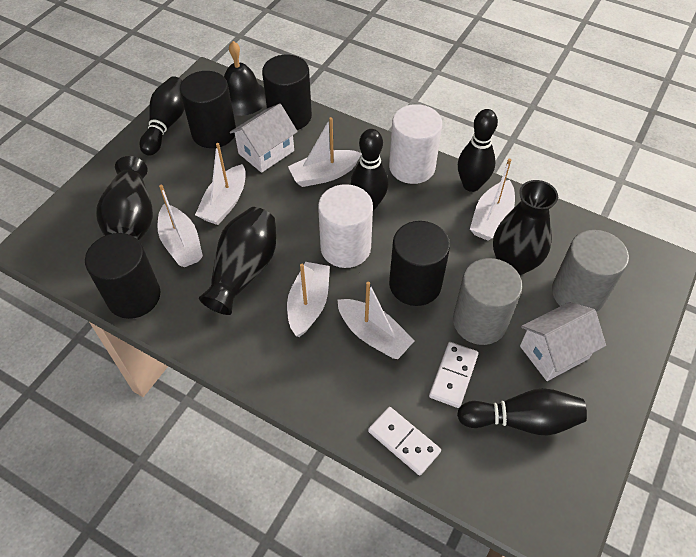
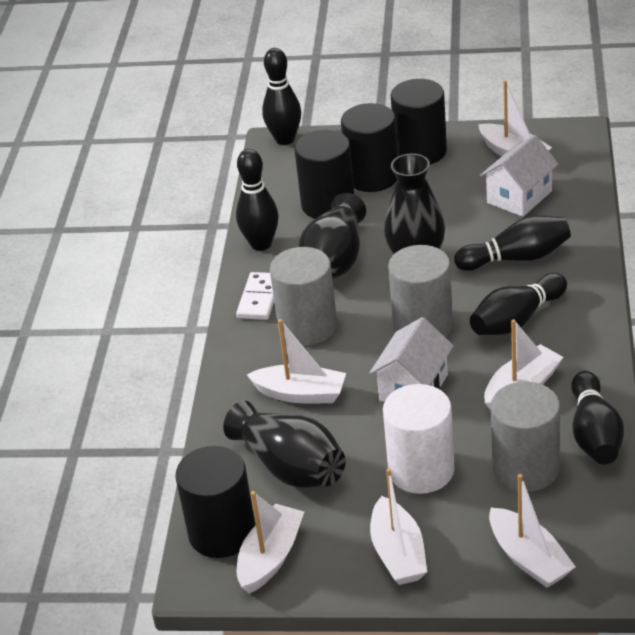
black bell: 1 -> 0
black bowling pin: 4 -> 5
grey cylinder: 2 -> 3
white cylinder: 2 -> 1
white domino: 2 -> 1

